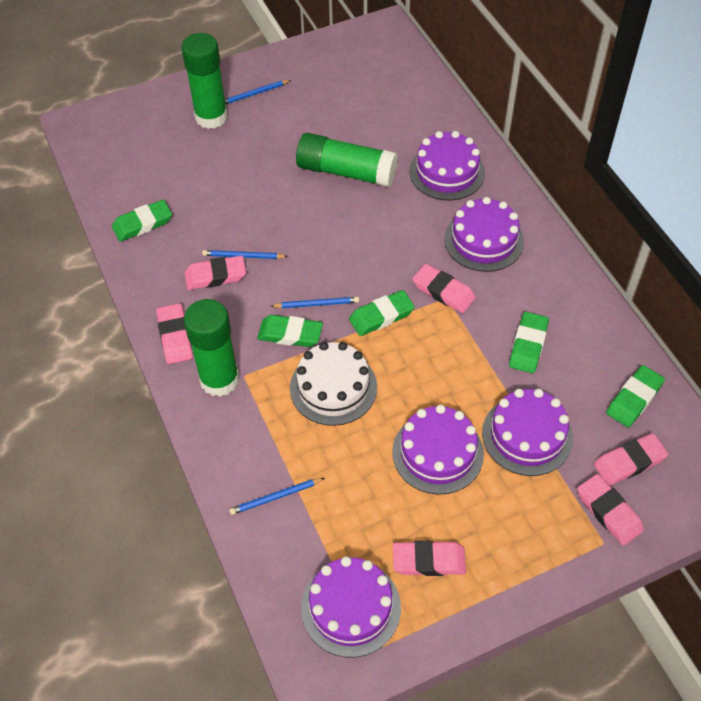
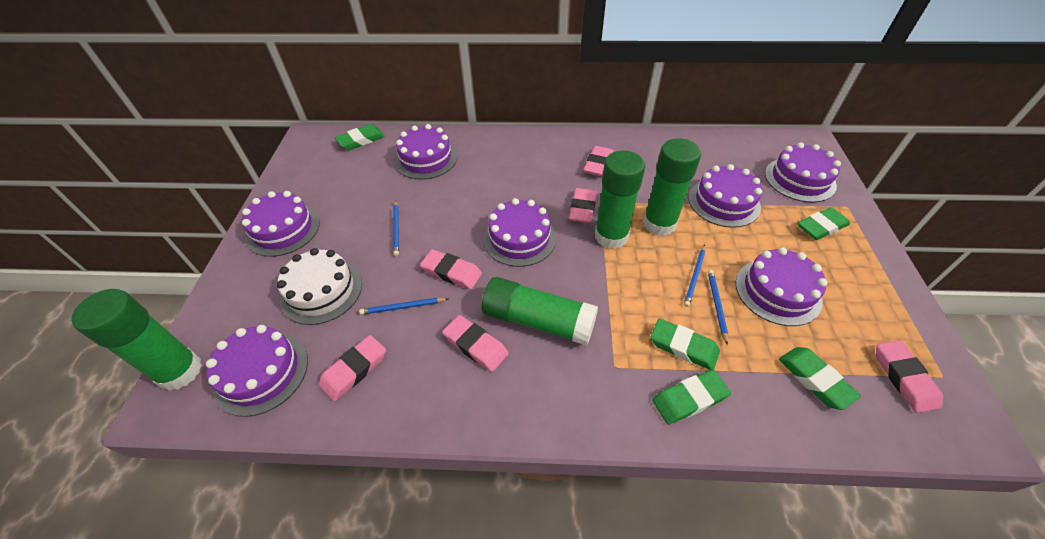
green glue stick: 3 -> 4
purple cake: 5 -> 7

